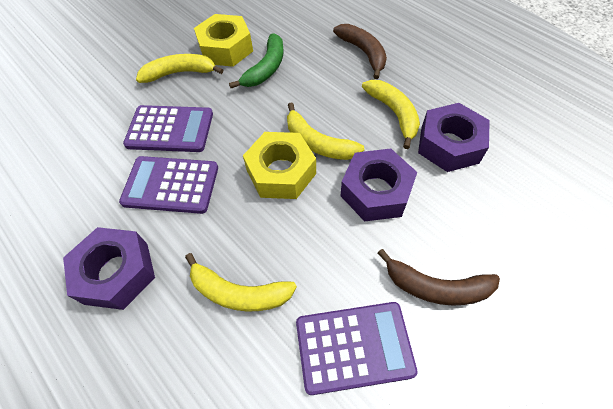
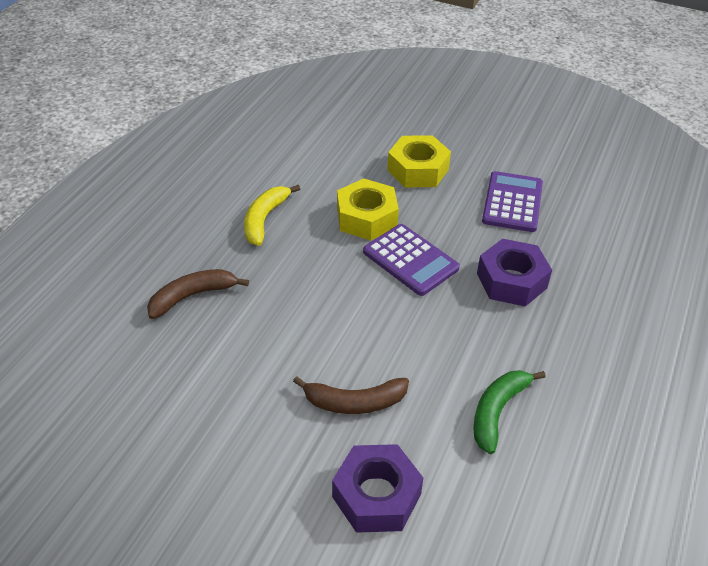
purple calculator: 3 -> 2
purple nut: 3 -> 2
yellow banana: 4 -> 1

